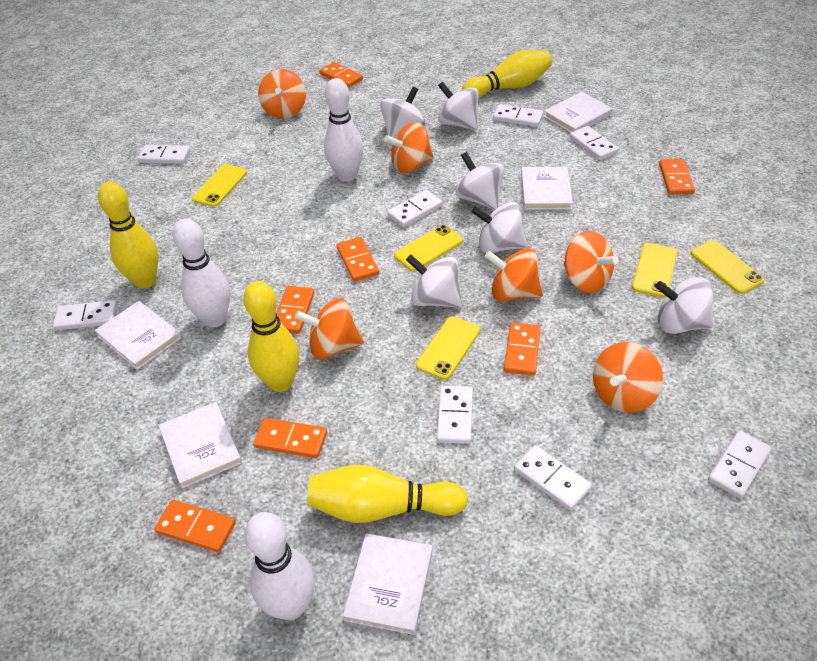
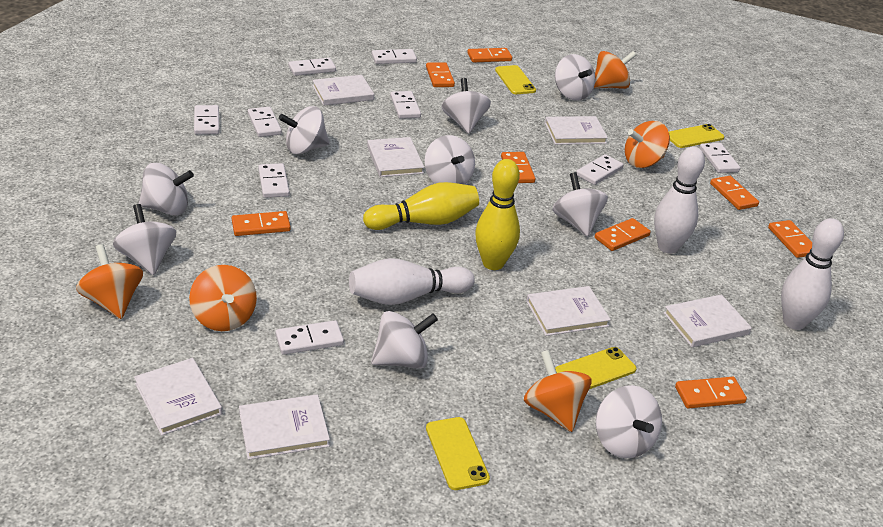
orange domino: 7 -> 8
orange spinning top: 6 -> 5
white book: 5 -> 7
white domino: 8 -> 9
white spinning top: 6 -> 9
yellow bowling pin: 4 -> 2
yellow phone: 5 -> 4

